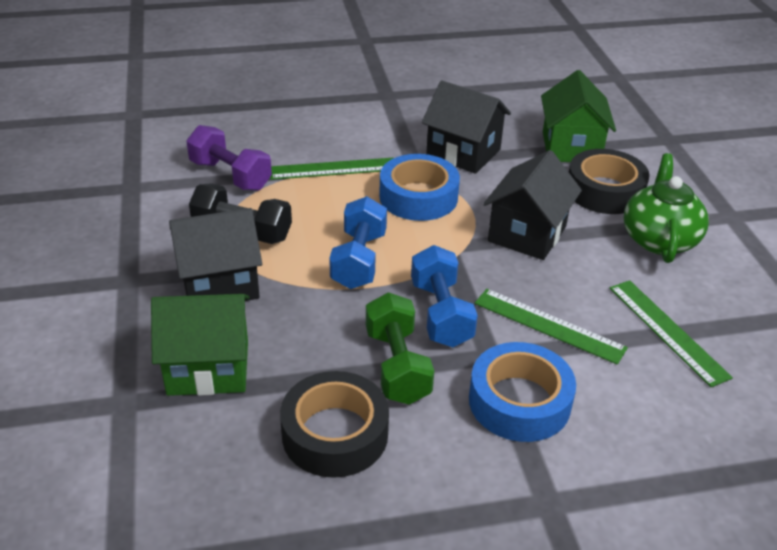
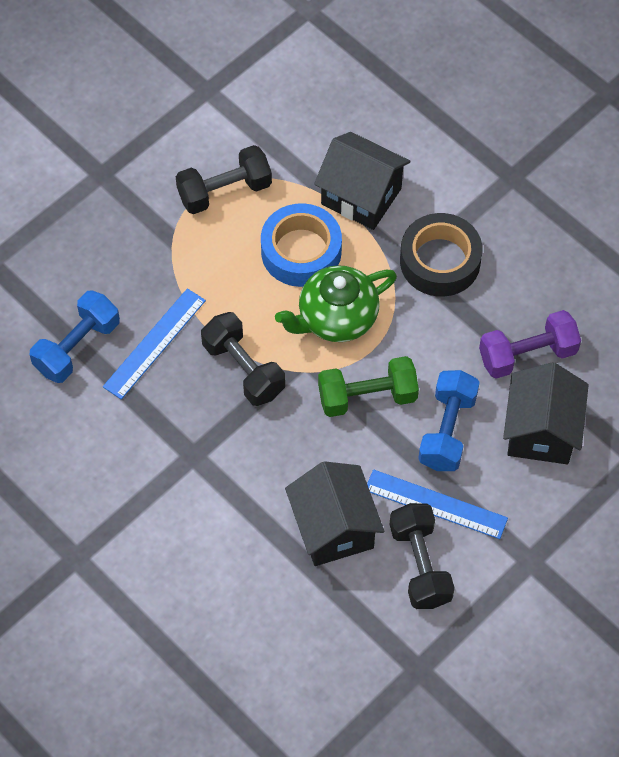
black dumbbell: 1 -> 3
black tape: 2 -> 1
blue ruler: 0 -> 2
blue tape: 2 -> 1
green house: 2 -> 0
green ruler: 3 -> 0

